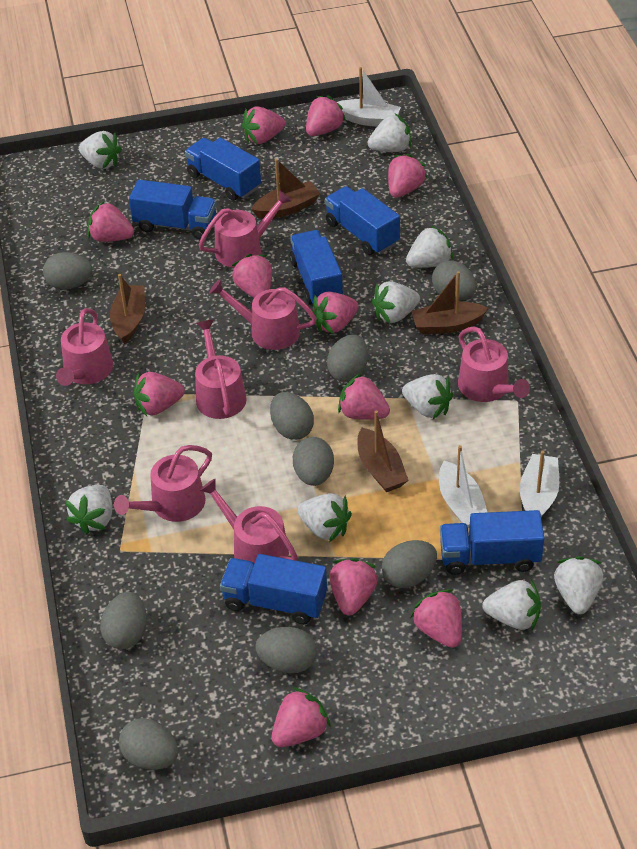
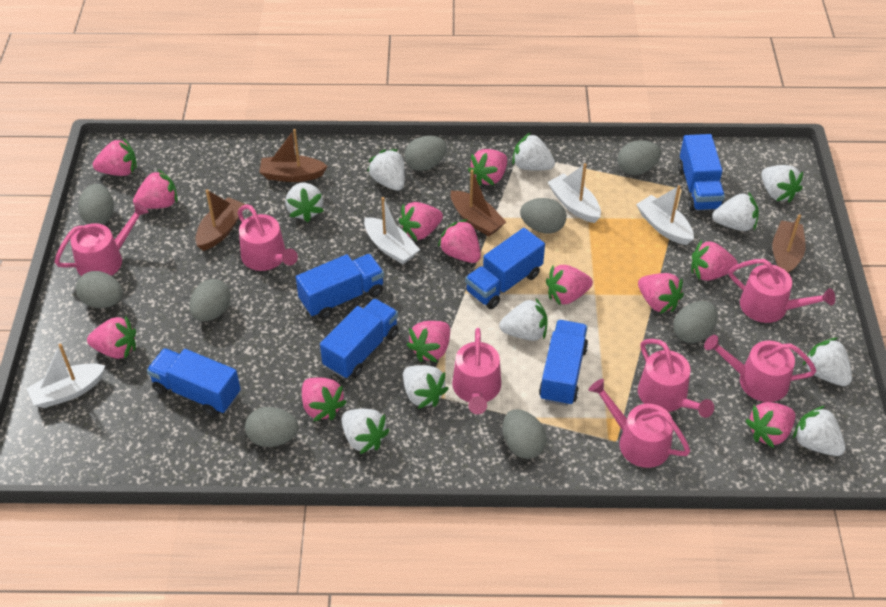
pink strawberry: 11 -> 12
white boat: 3 -> 4
white strawberry: 9 -> 10

